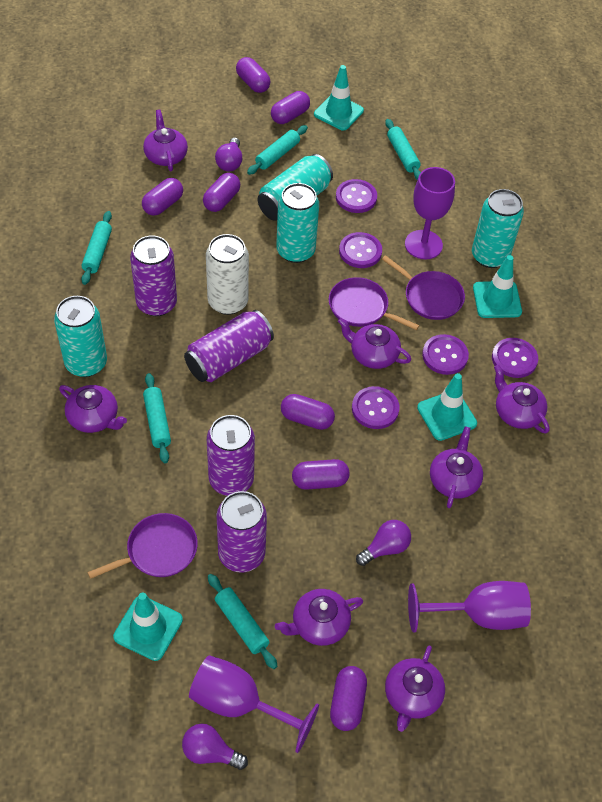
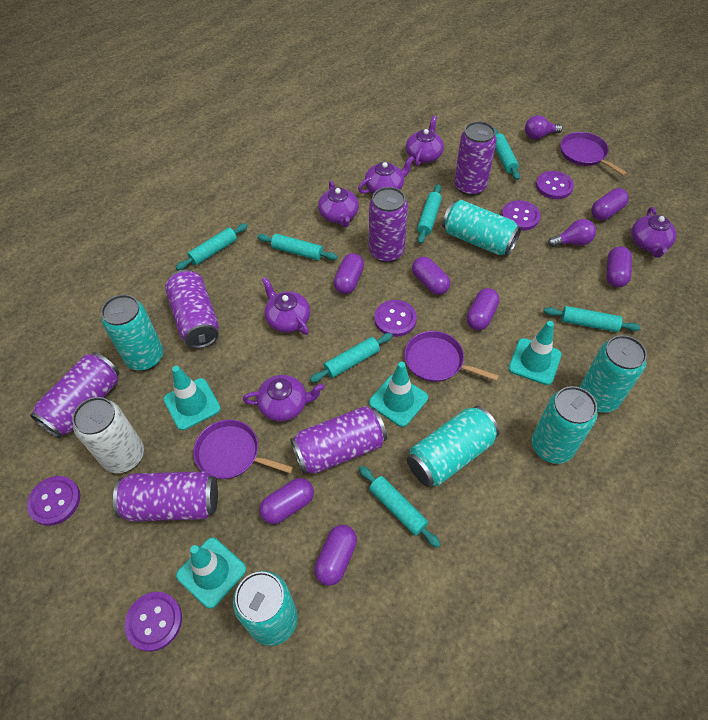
purple can: 4 -> 6
purple goblet: 3 -> 0
purple light bulb: 3 -> 2
purple teapot: 7 -> 6
turquoise can: 4 -> 6
turquoise rolling pin: 5 -> 7

